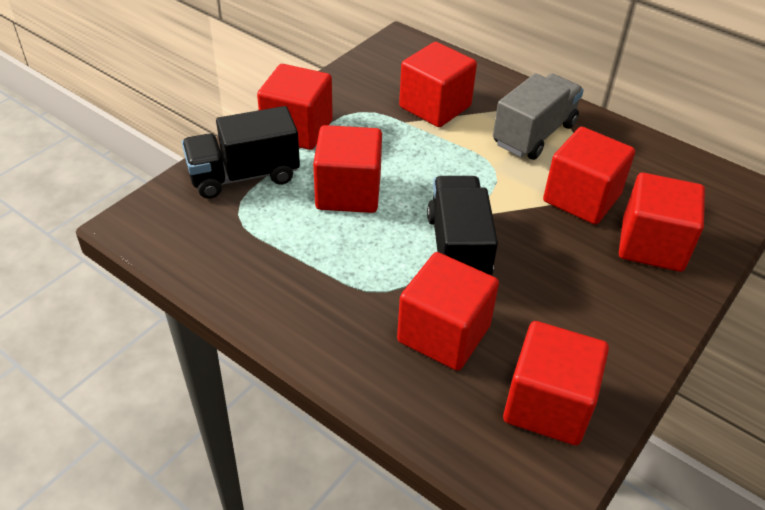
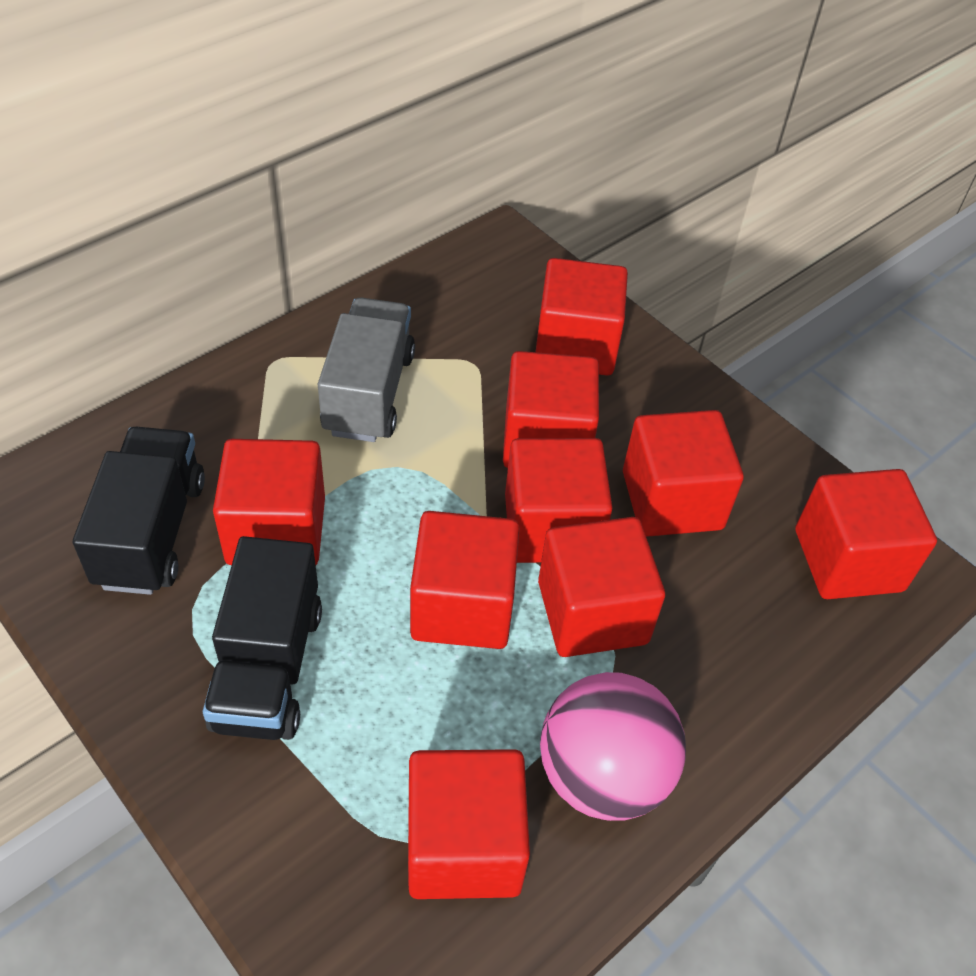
pink ball: 0 -> 1
red cube: 7 -> 9

